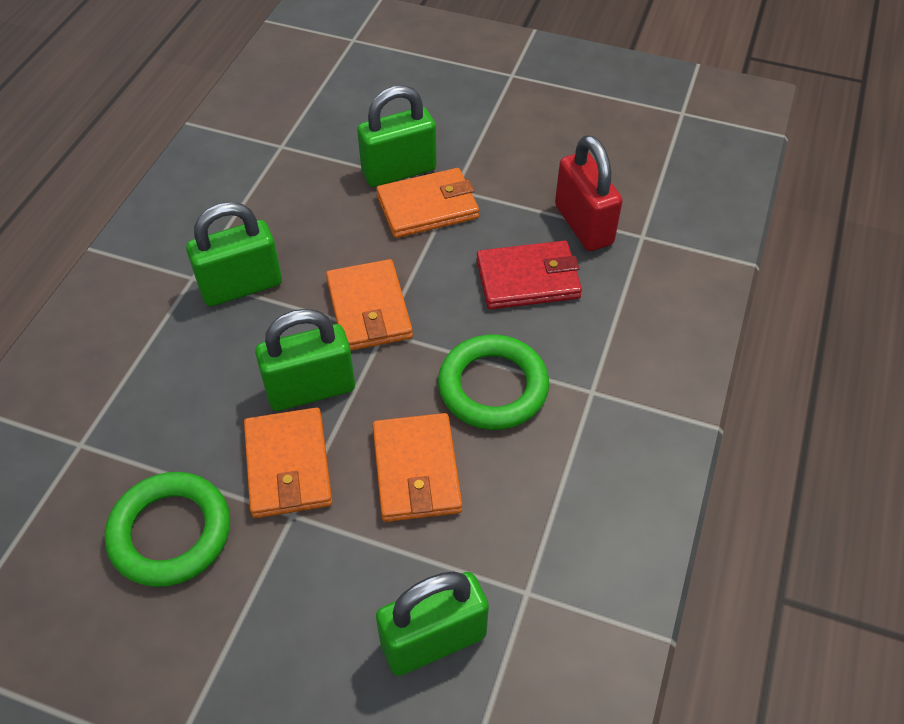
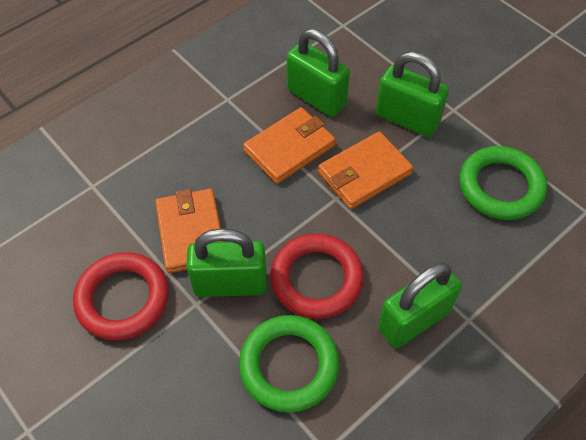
orange wallet: 4 -> 3
red padlock: 1 -> 0
red ring: 0 -> 2
red wallet: 1 -> 0

